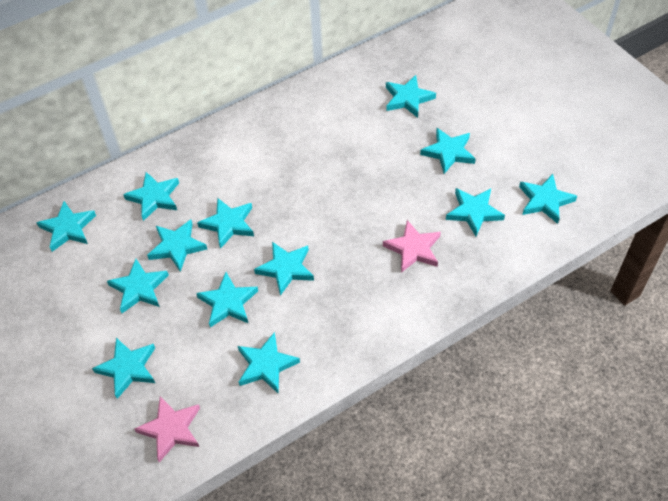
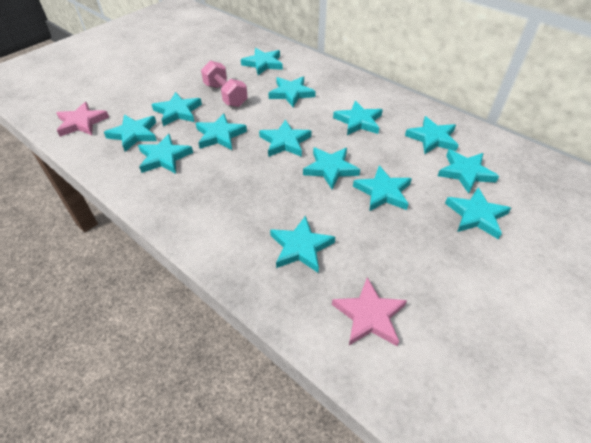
pink dumbbell: 0 -> 1
turquoise star: 13 -> 14

